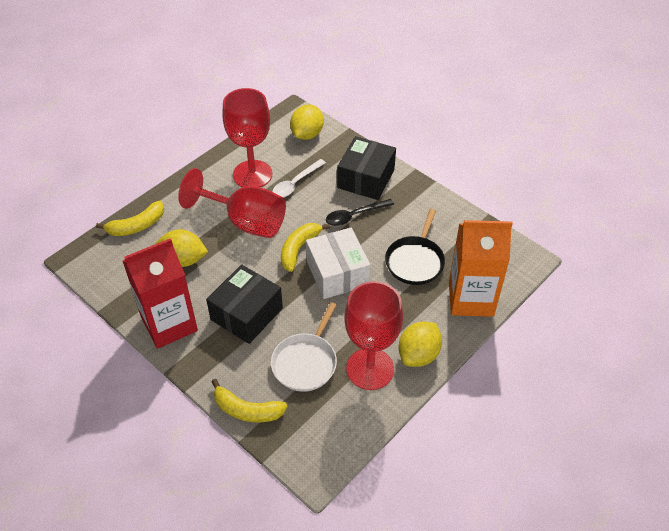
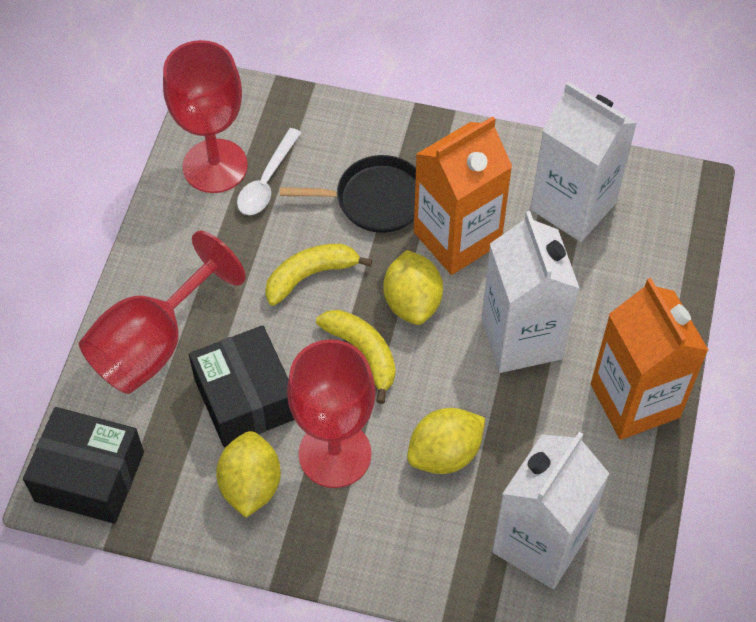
black spoon: 1 -> 0
orange carton: 1 -> 2
red carton: 1 -> 0
white box: 1 -> 0
white carton: 0 -> 3
white pan: 1 -> 0
yellow banana: 3 -> 2

